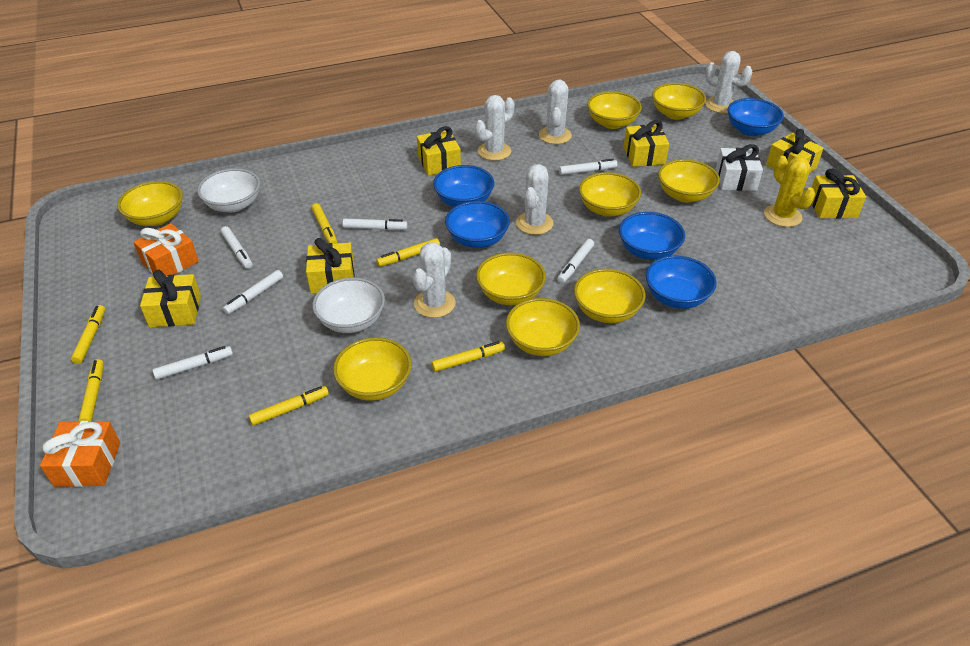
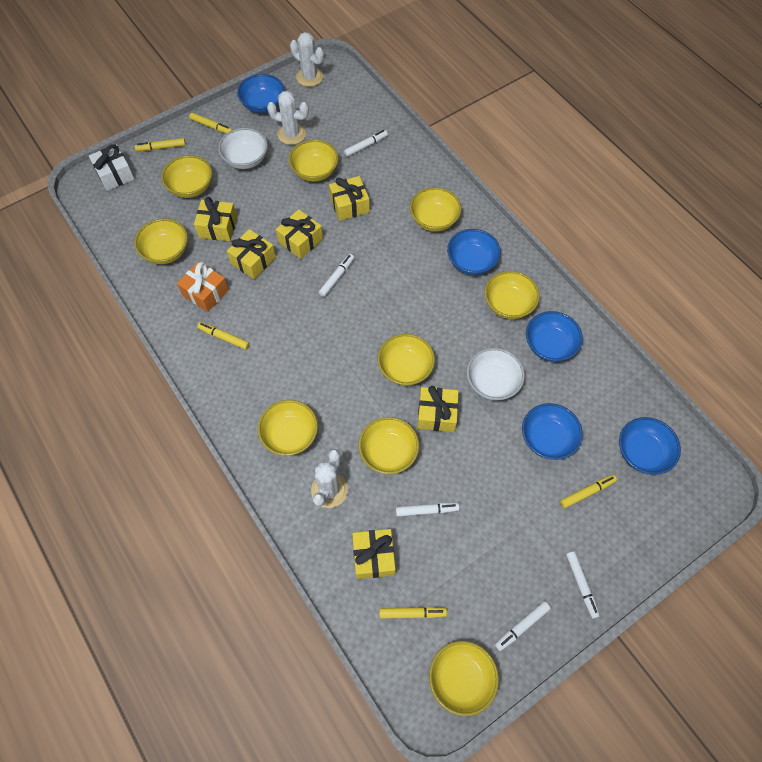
orange gift: 2 -> 1
white cactus: 5 -> 3
white marker: 6 -> 5
yellow cactus: 1 -> 0
yellow marker: 6 -> 5

